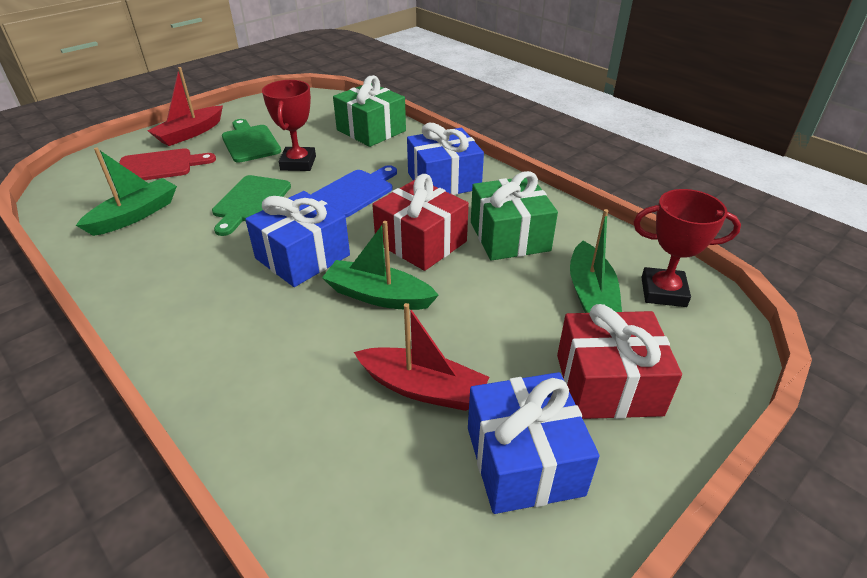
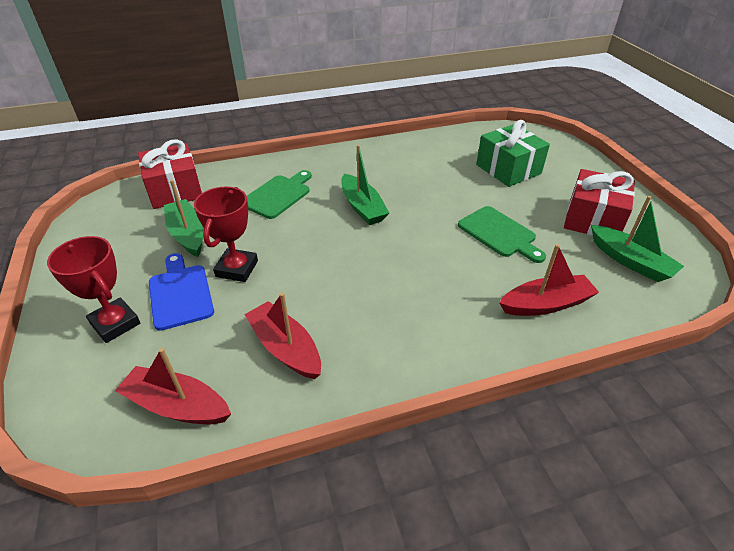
blue gift: 3 -> 0
green gift: 2 -> 1
red boat: 2 -> 3
red cutting board: 1 -> 0

